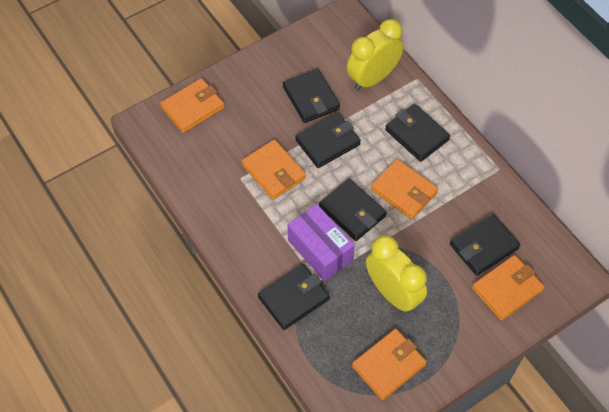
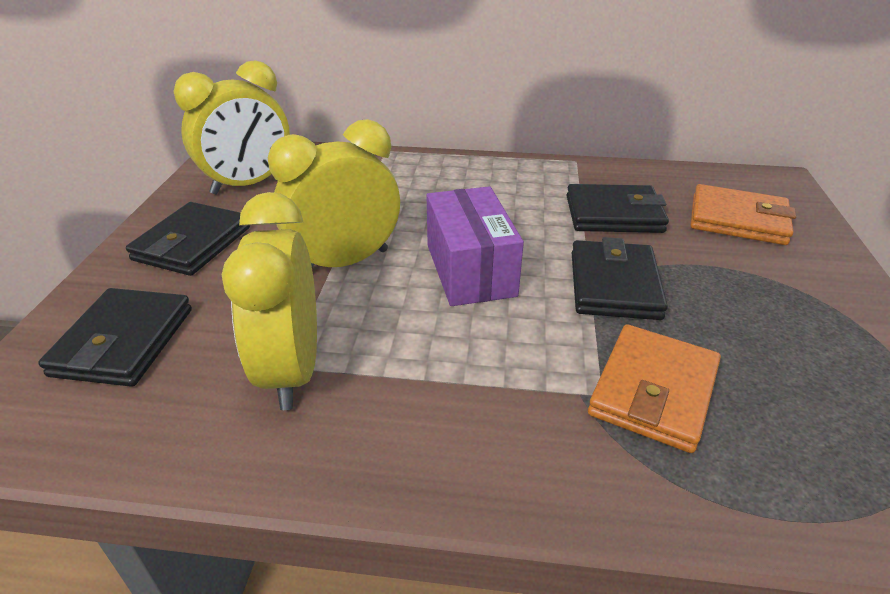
black wallet: 6 -> 4
orange wallet: 5 -> 2
yellow clock: 2 -> 3

